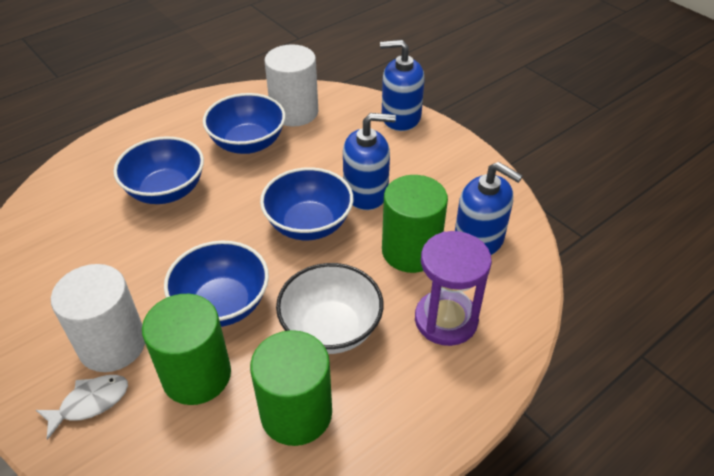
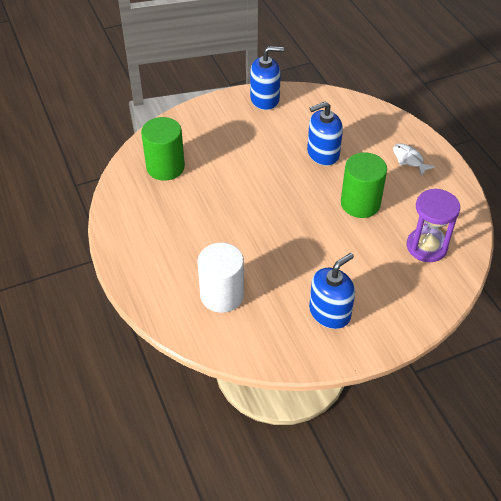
blue bowl: 4 -> 0
green cylinder: 3 -> 2
white bowl: 1 -> 0
white cylinder: 2 -> 1

